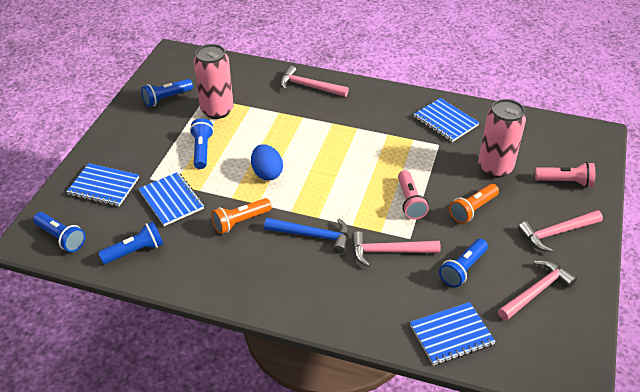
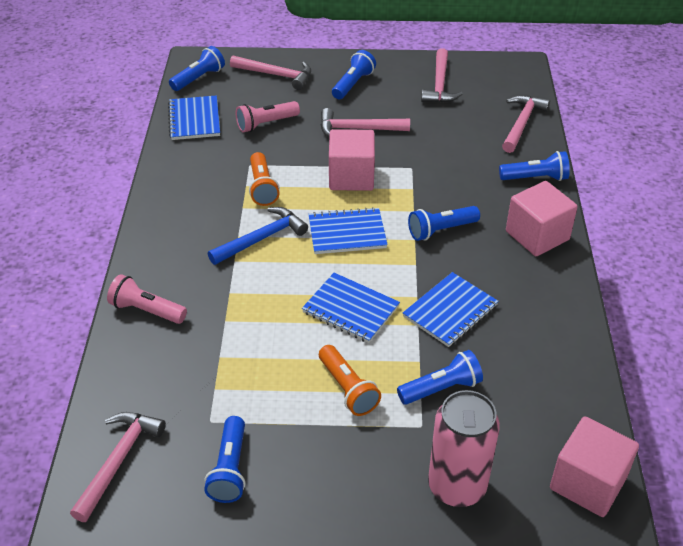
blue egg: 1 -> 0
blue flashlight: 5 -> 6
pink can: 2 -> 1
pink cube: 0 -> 3
pink hammer: 4 -> 5

